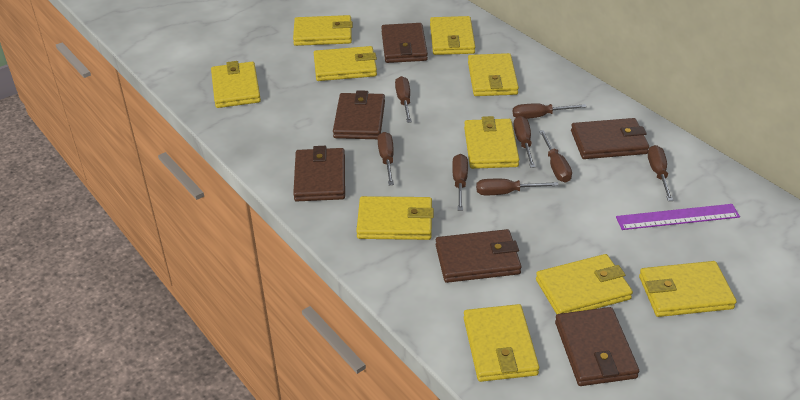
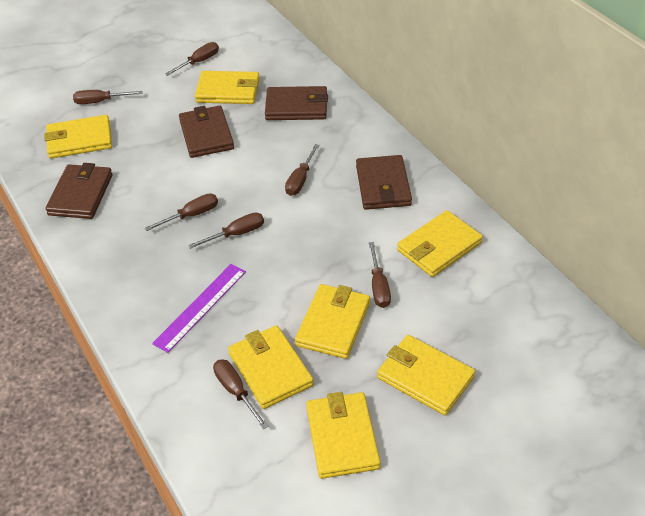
brown screwdriver: 8 -> 7
brown wallet: 6 -> 4
yellow wallet: 10 -> 7

